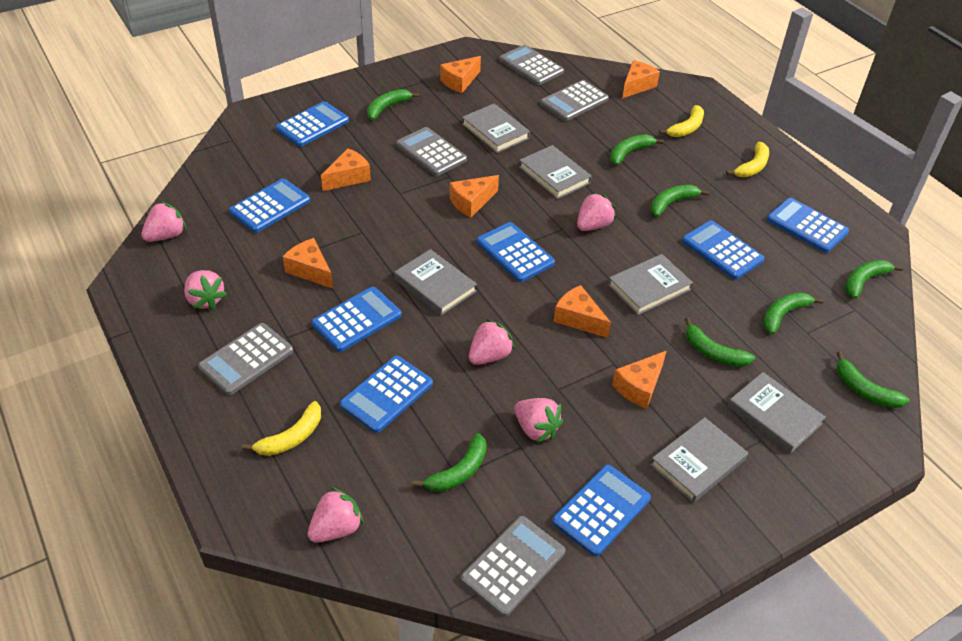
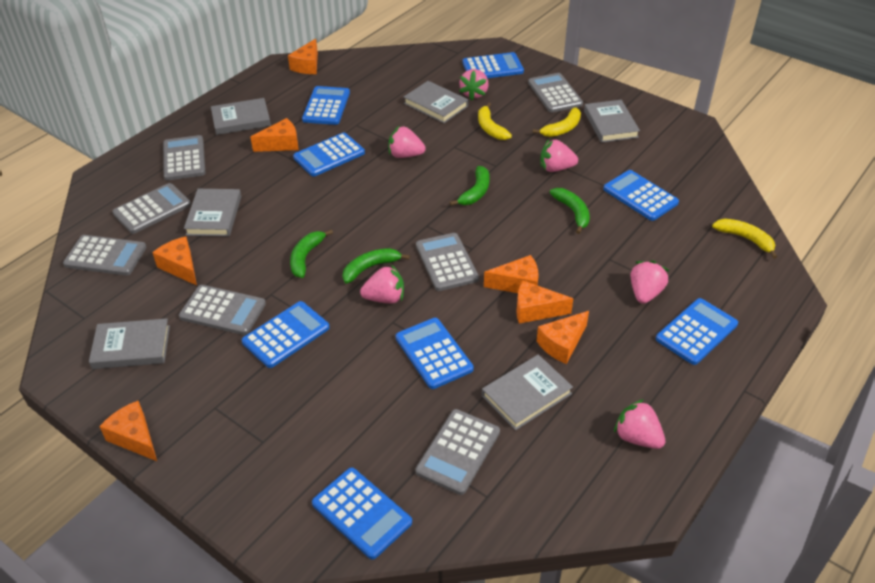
green banana: 8 -> 4
grey calculator: 5 -> 7

